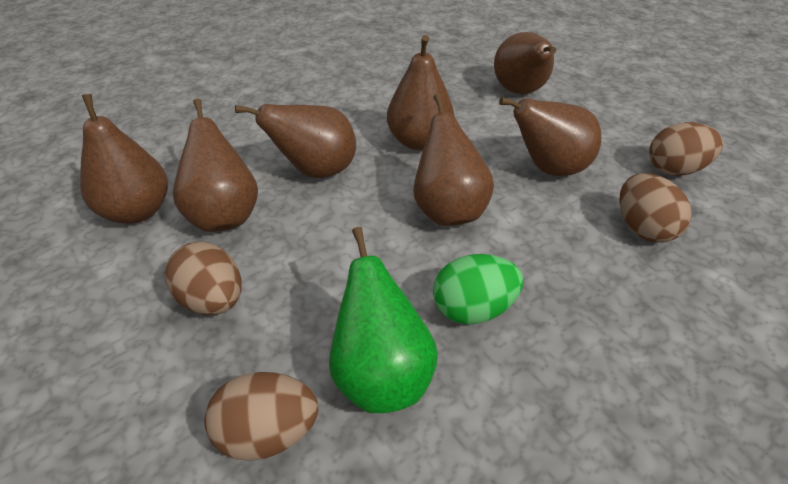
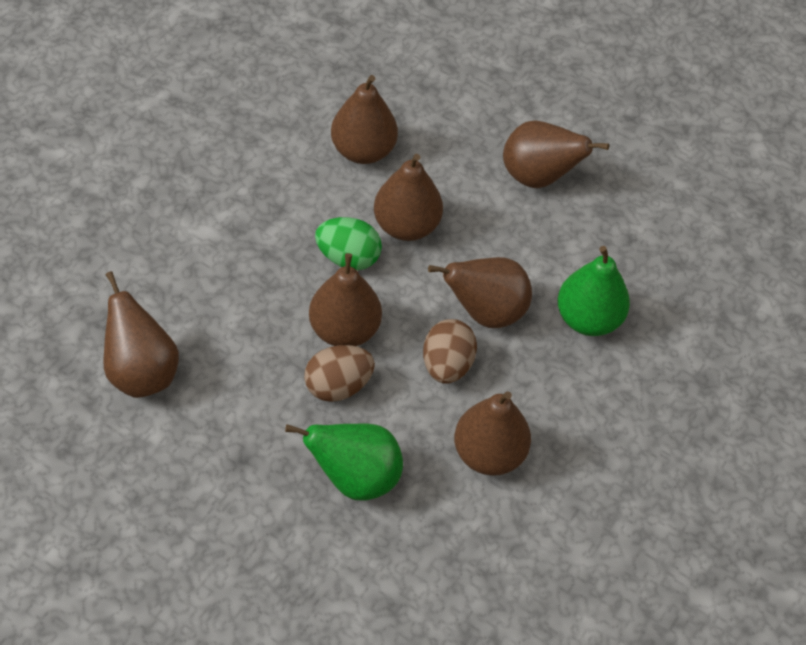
brown egg: 4 -> 2
green pear: 1 -> 2

